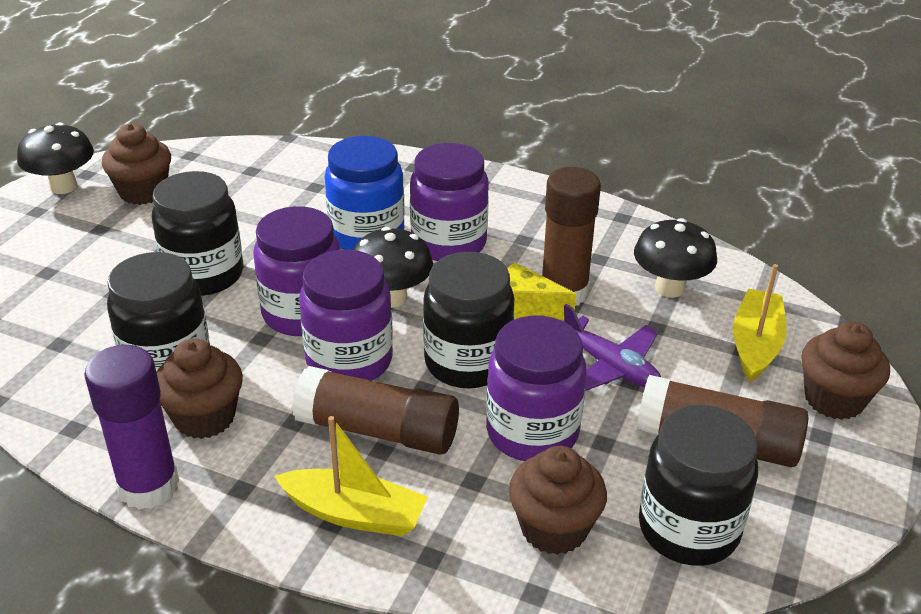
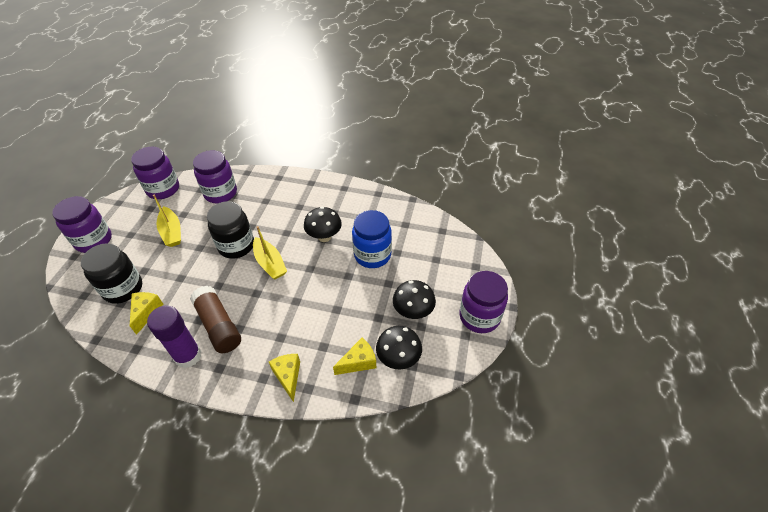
black jar: 4 -> 2
brown cupcake: 4 -> 0
brown glue stick: 3 -> 1
purple plane: 1 -> 0
yellow cheese: 1 -> 3

